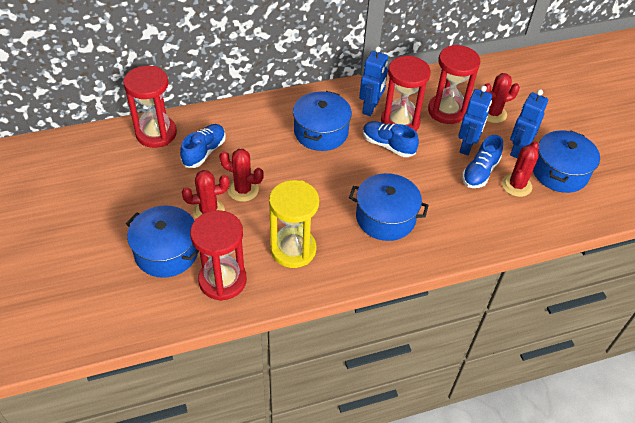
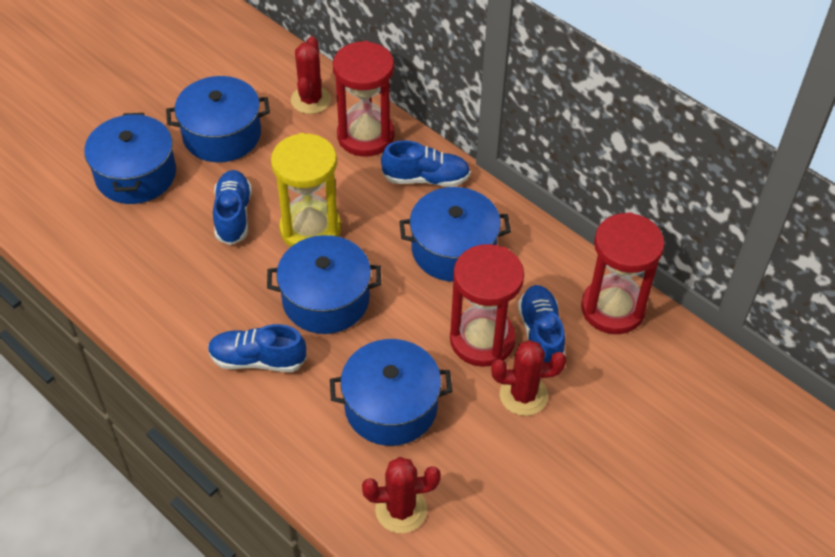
blue pot: 4 -> 5
blue robot: 3 -> 0
blue shoe: 3 -> 4
red cactus: 4 -> 3
red hourglass: 4 -> 3

